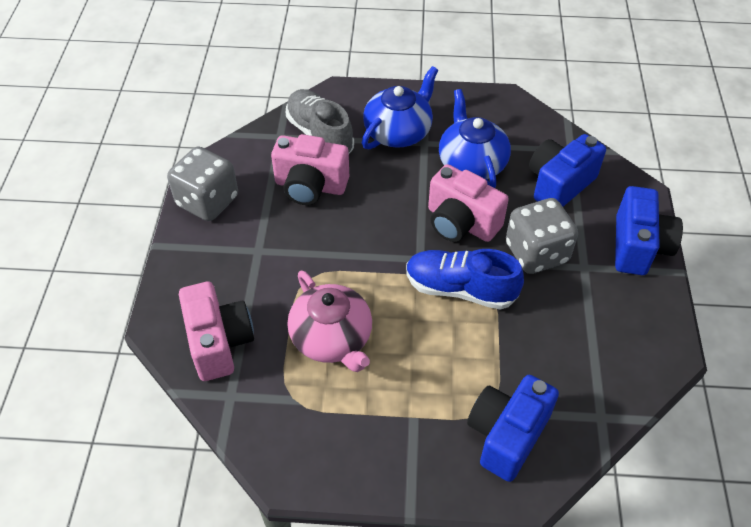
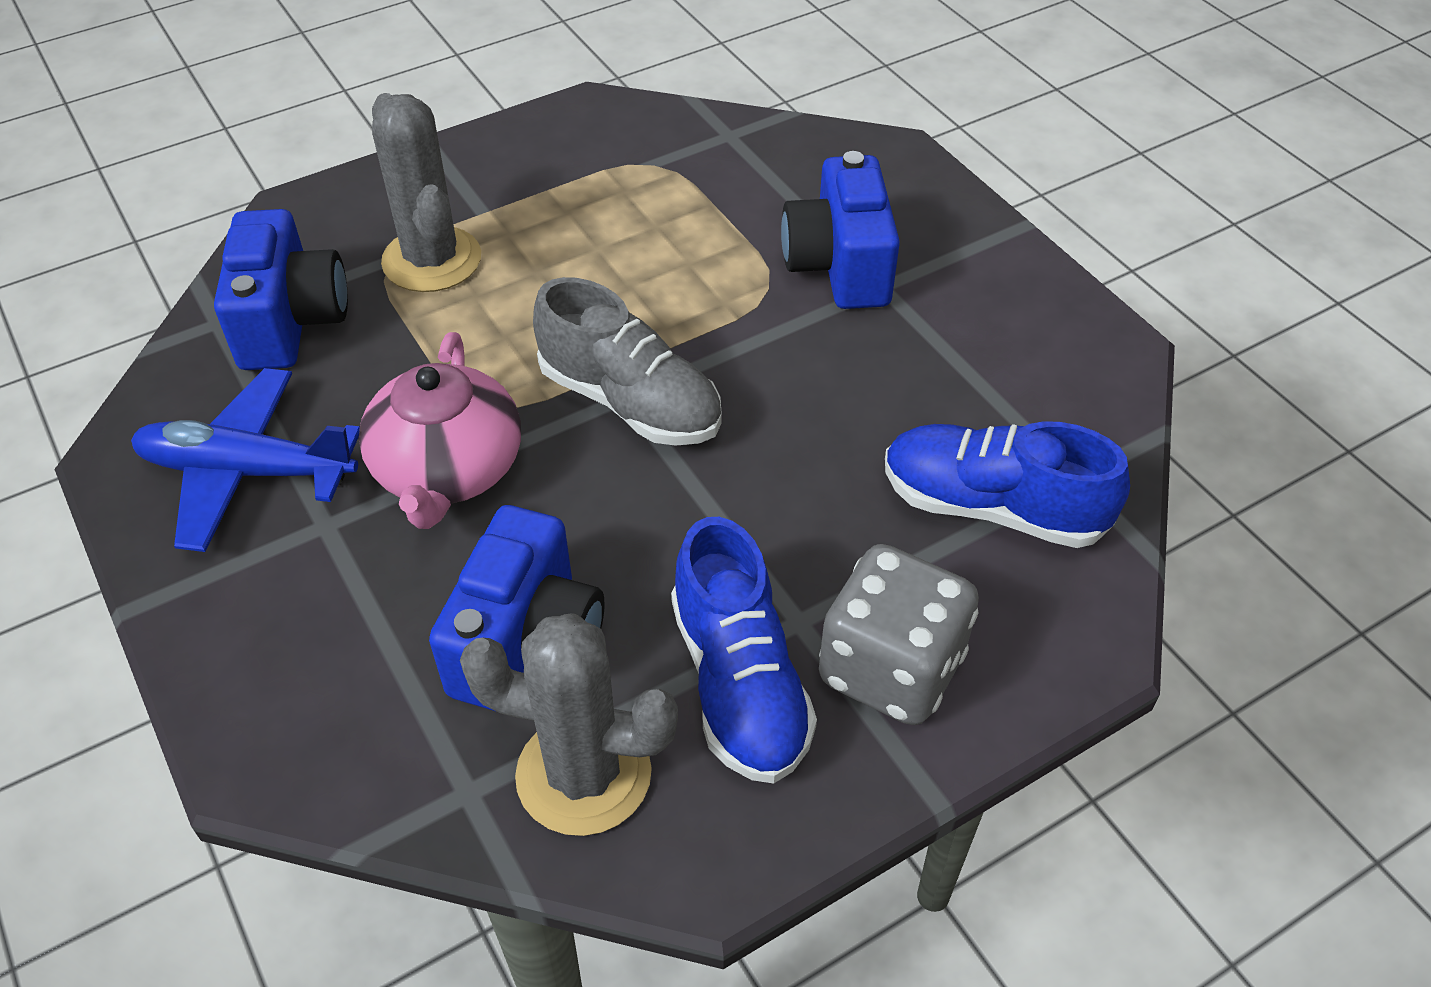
blue plane: 0 -> 1
blue shoe: 1 -> 2
blue teapot: 2 -> 0
grey cactus: 0 -> 2
grey dice: 2 -> 1
pink camera: 3 -> 0

